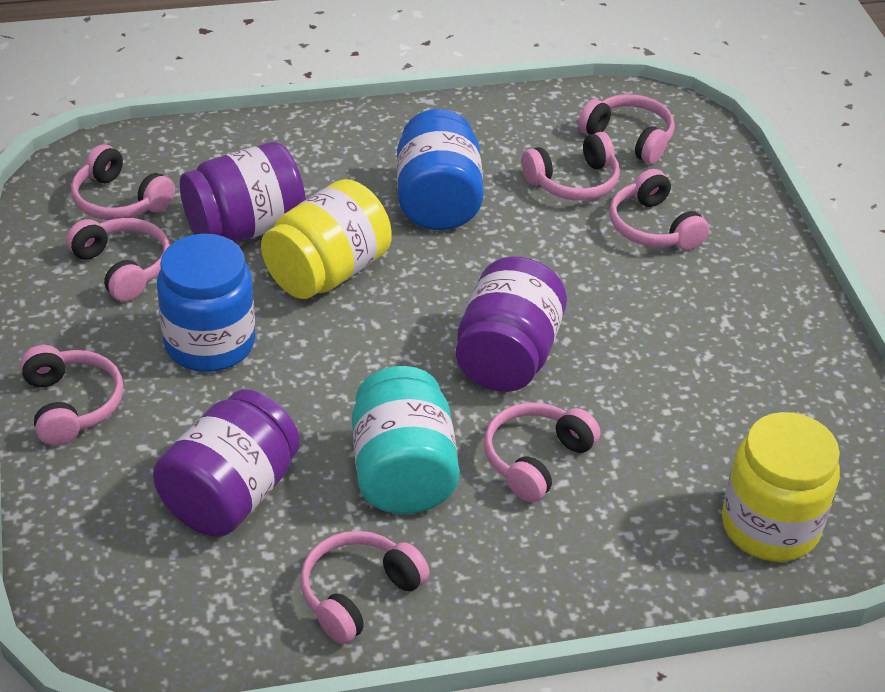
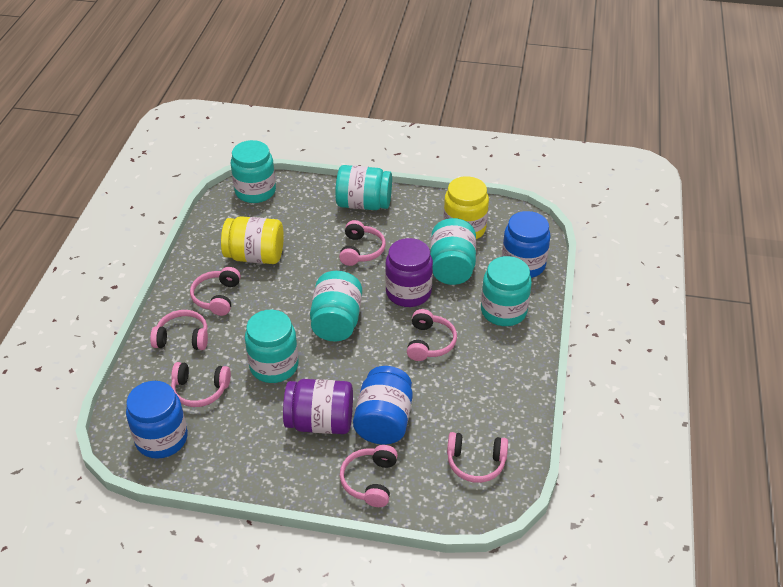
blue jar: 2 -> 3
pink headphones: 8 -> 7
purple jar: 3 -> 2
turquoise jar: 1 -> 6

